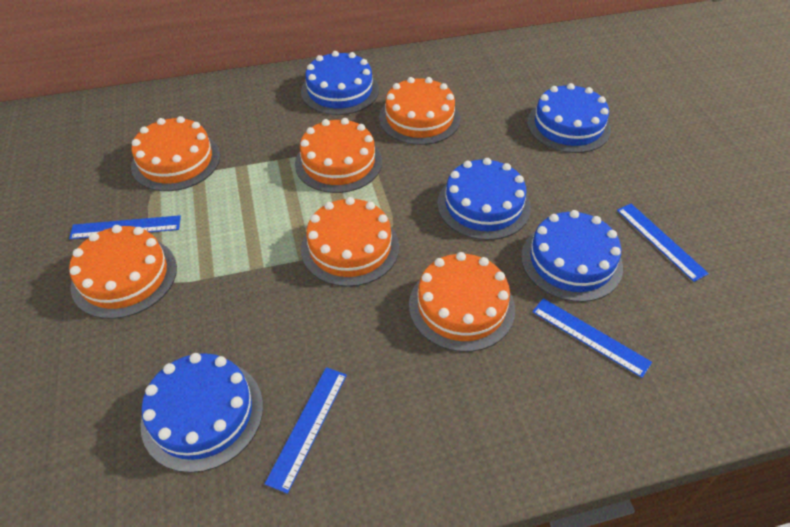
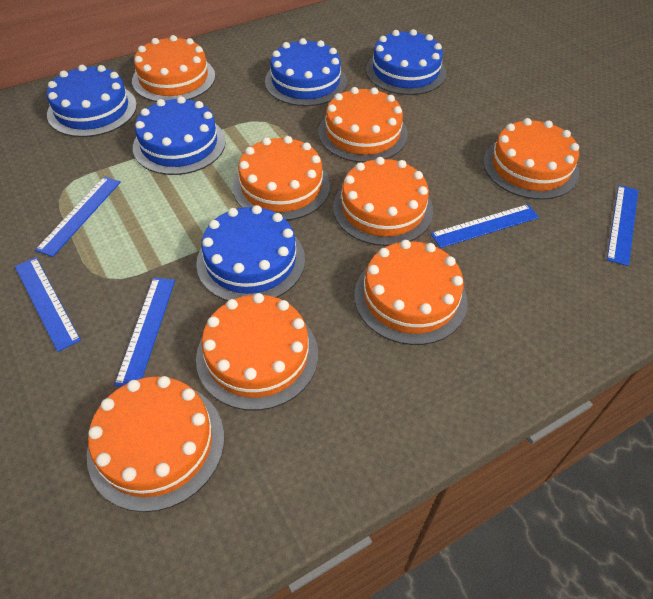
blue ruler: 4 -> 5
orange cake: 6 -> 8

